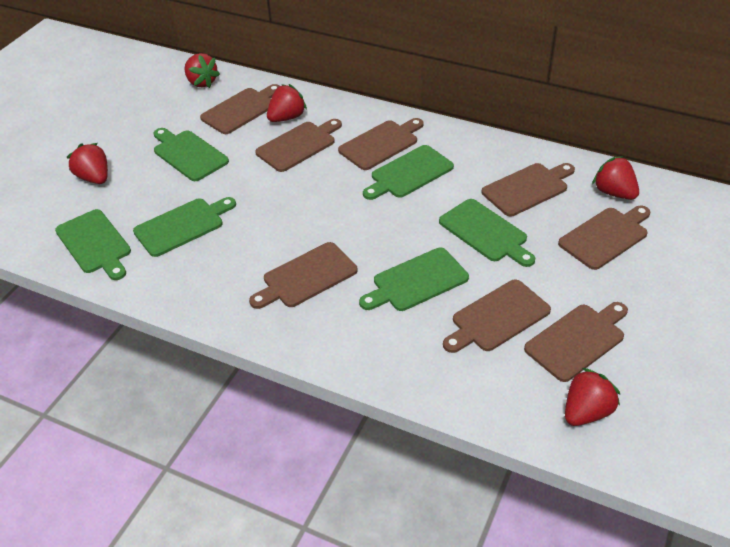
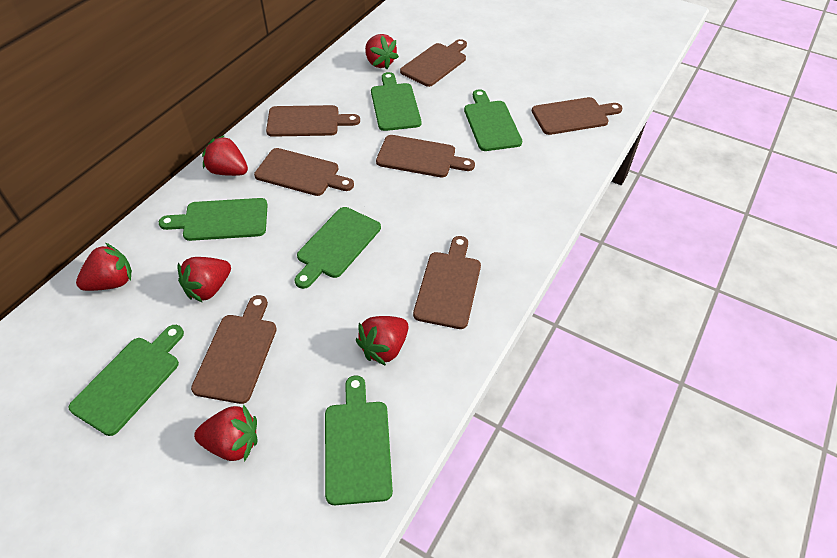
brown cutting board: 8 -> 7
red strawberry: 5 -> 6

